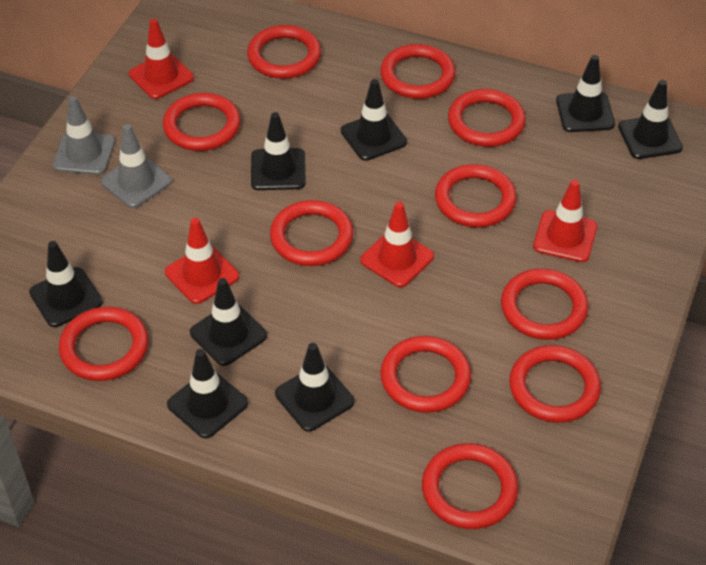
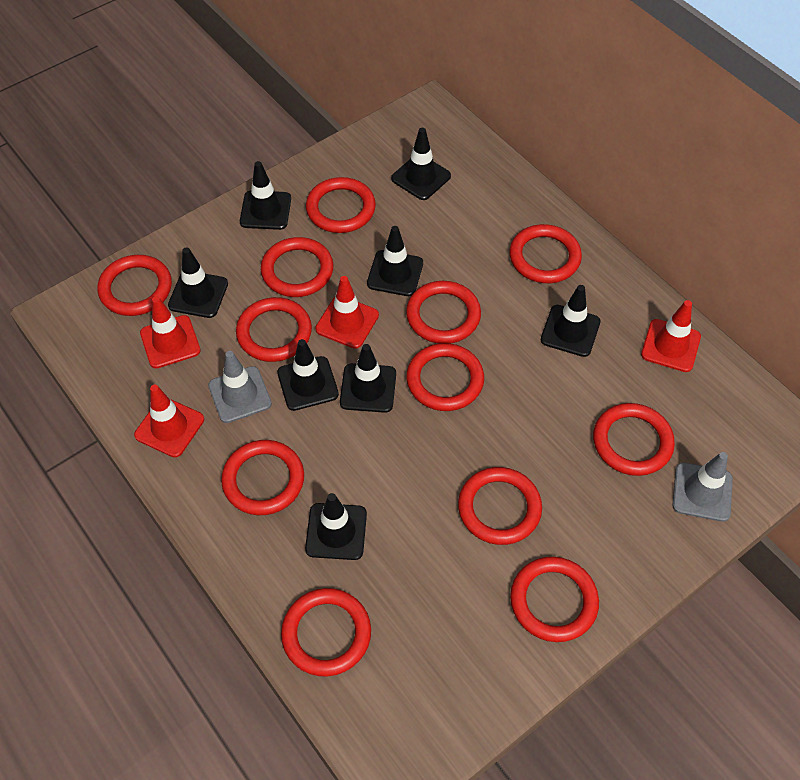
red ring: 11 -> 12

